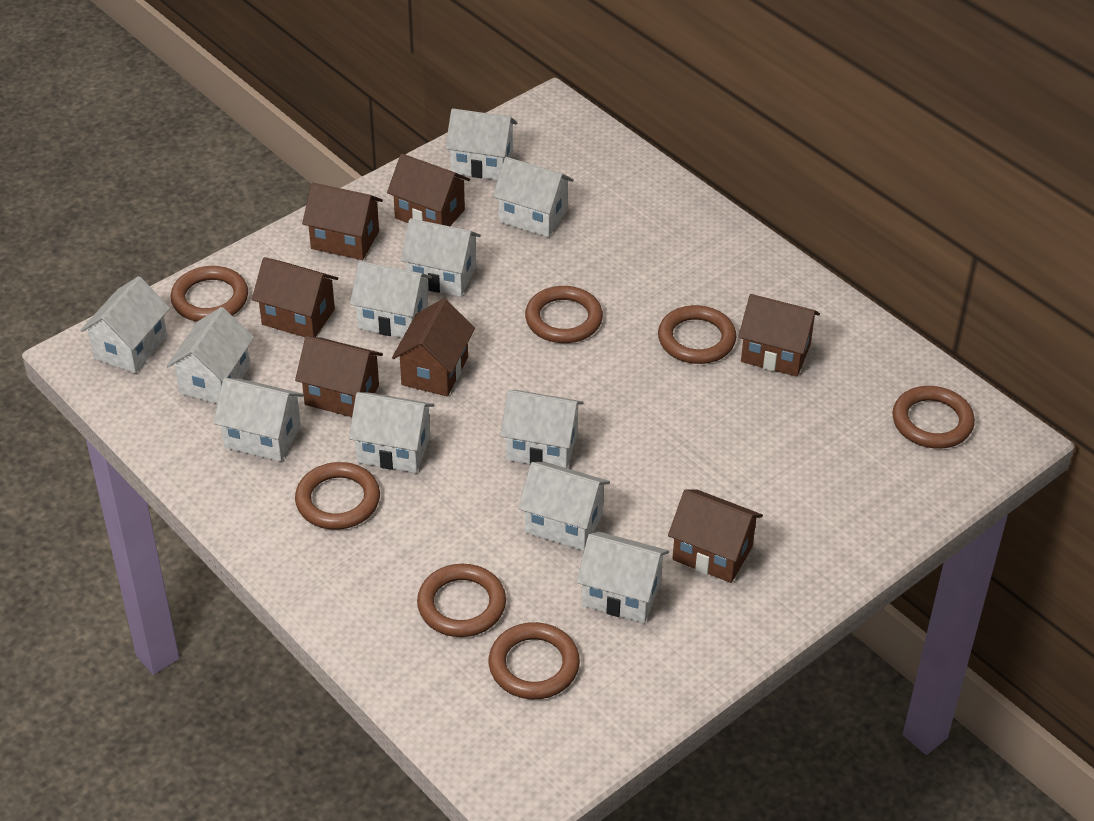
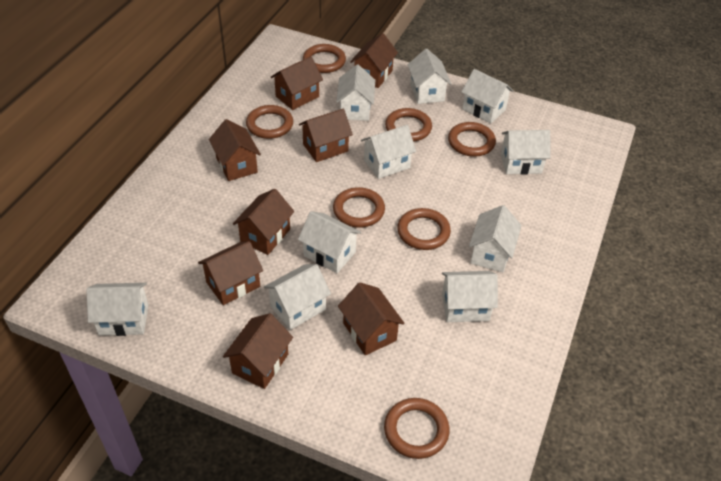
brown house: 7 -> 8
white house: 11 -> 10

